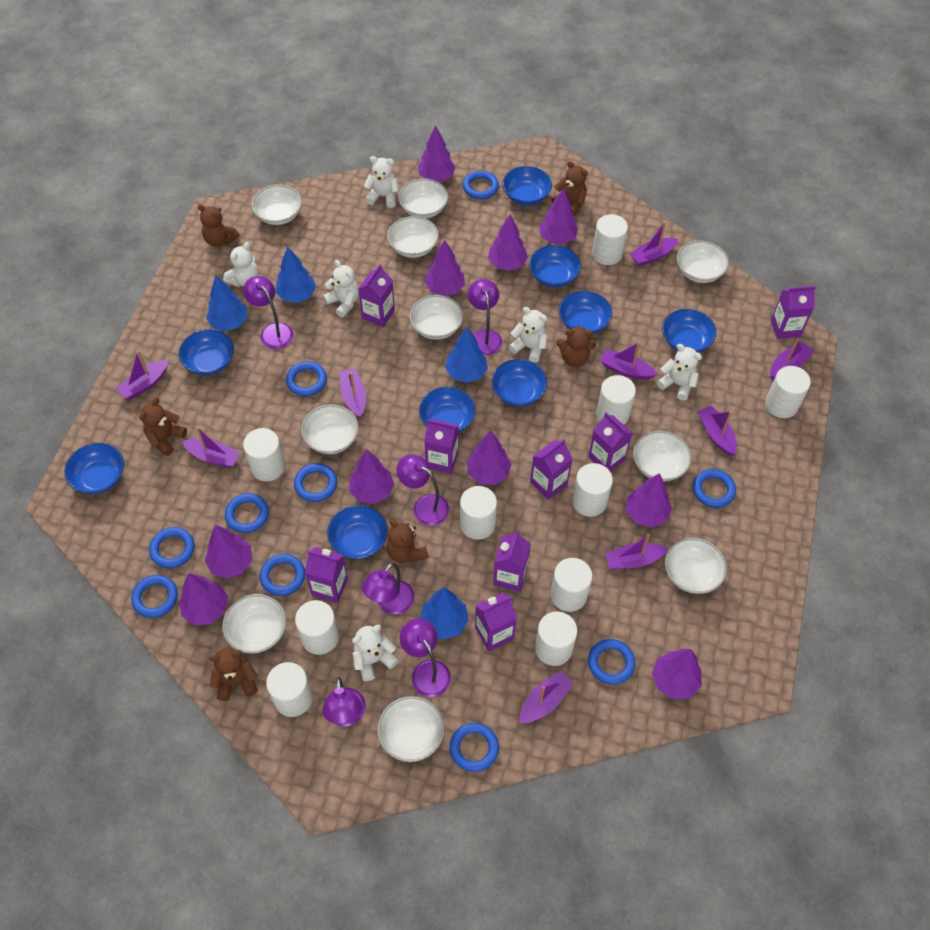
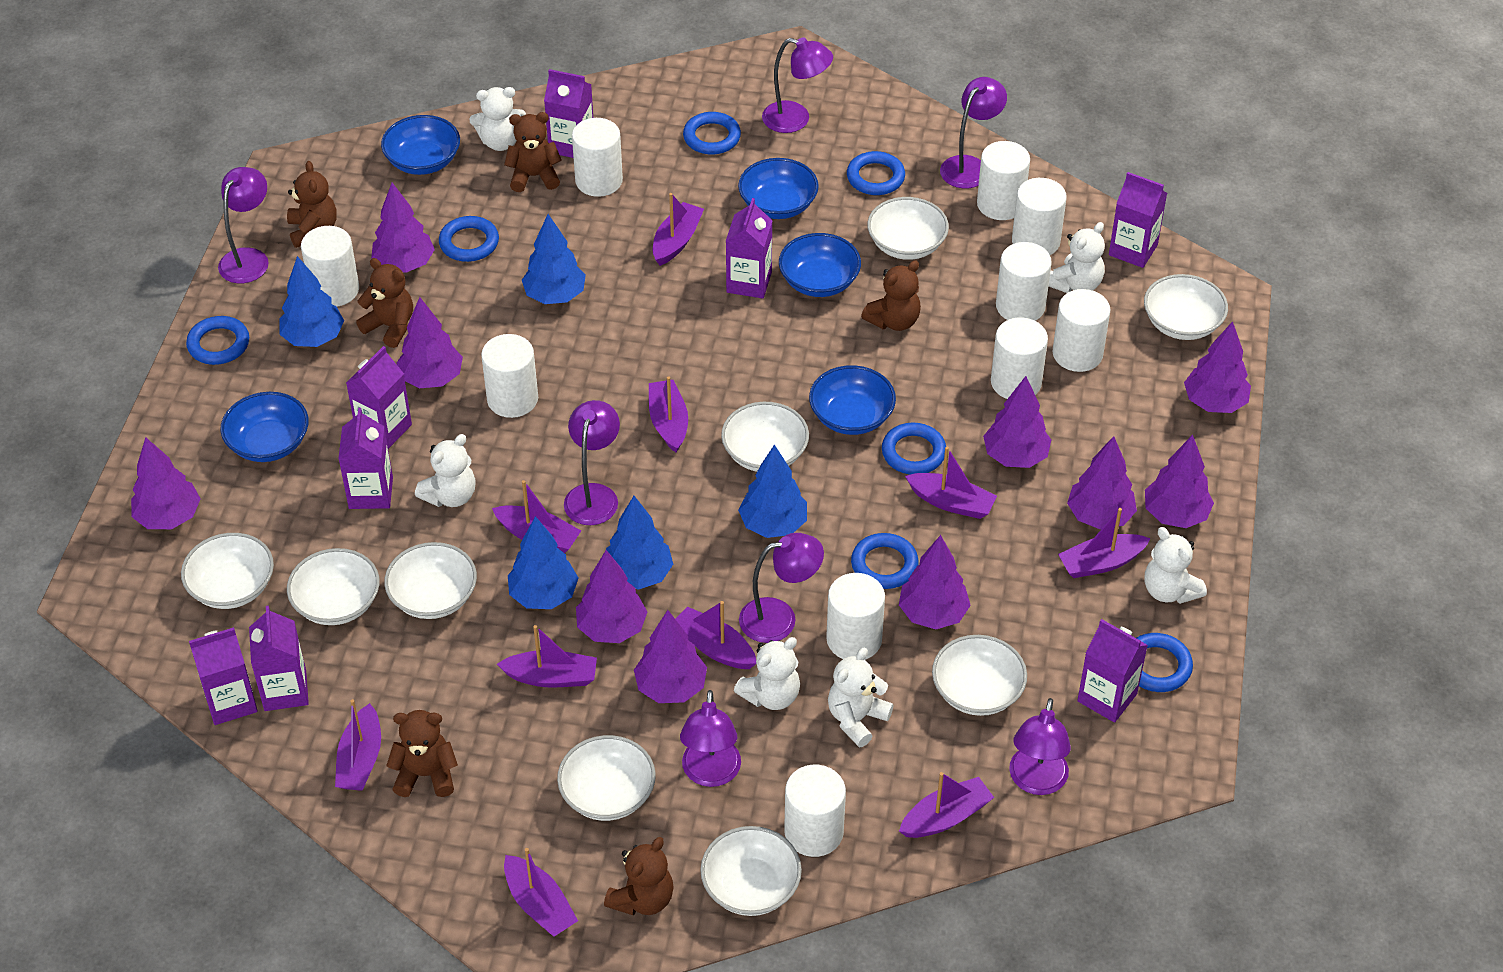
blue bowl: 9 -> 5
blue ring: 10 -> 7
blue tree: 4 -> 5
purple boat: 9 -> 10
purple lamp: 6 -> 7
white bowl: 10 -> 9

